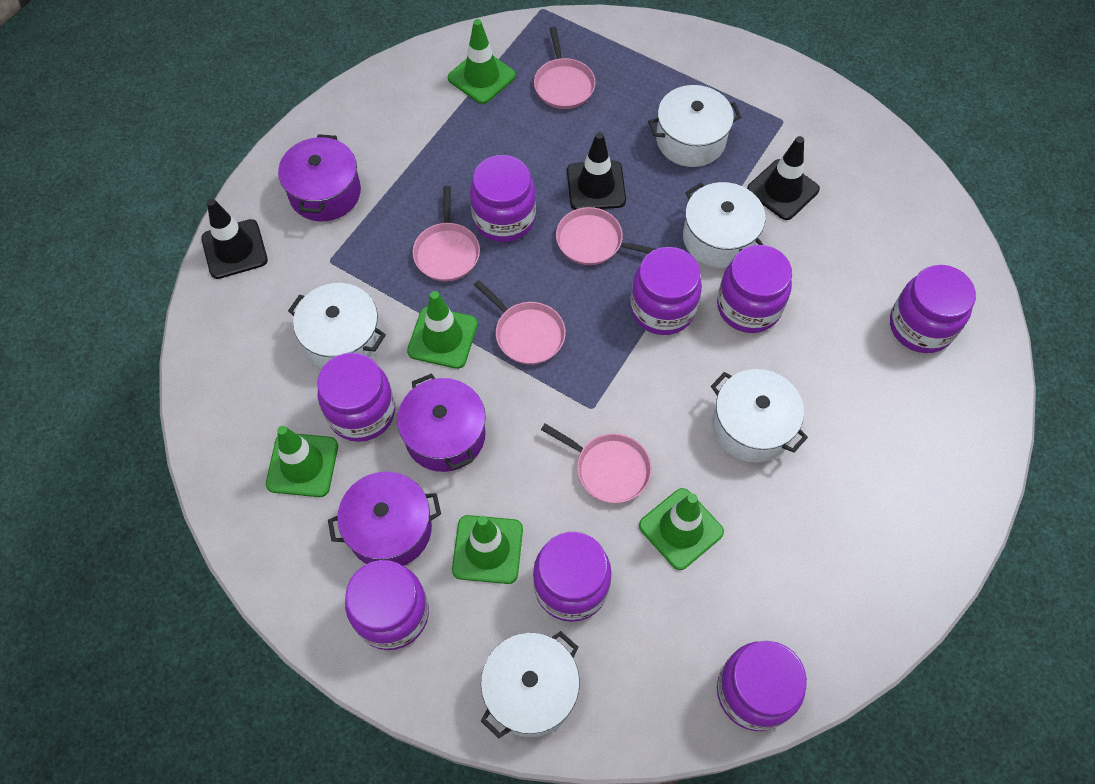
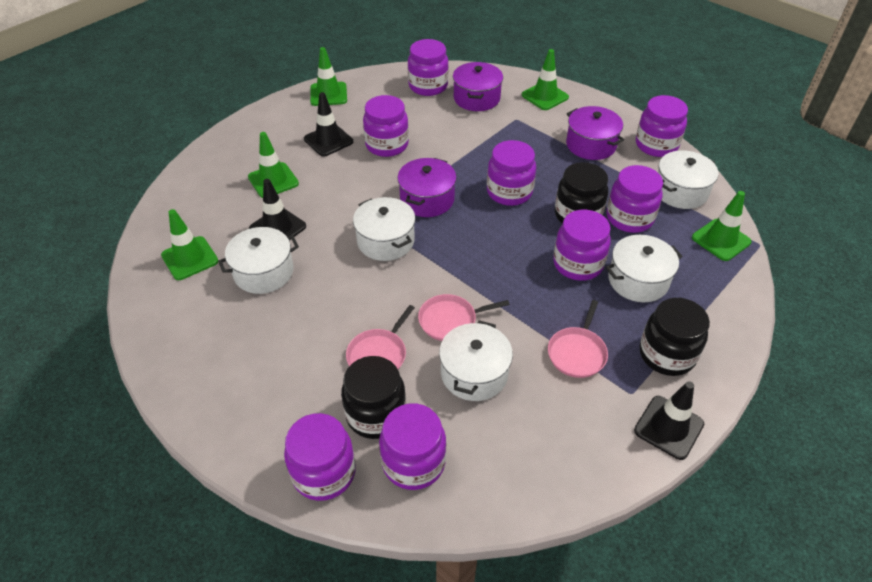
black jar: 0 -> 3
pink pan: 5 -> 3

